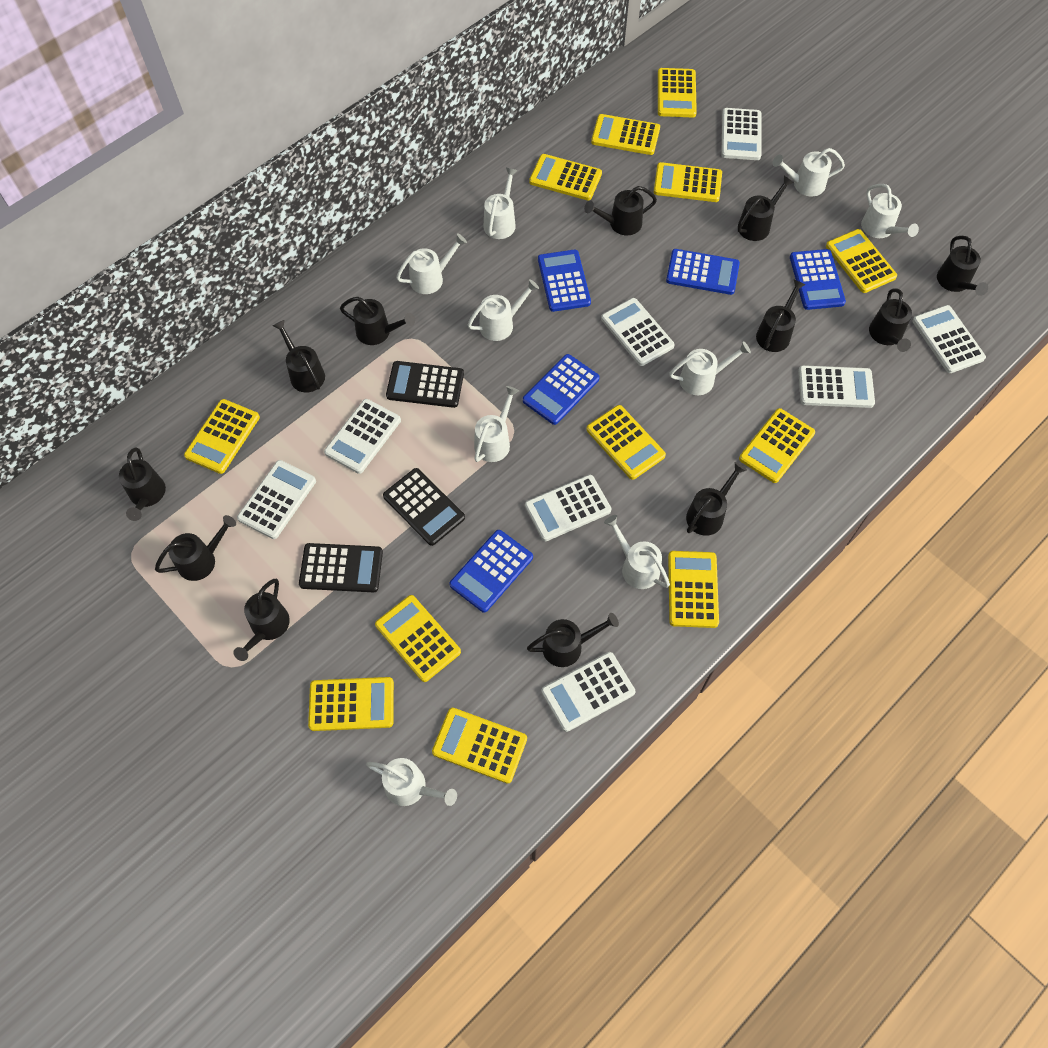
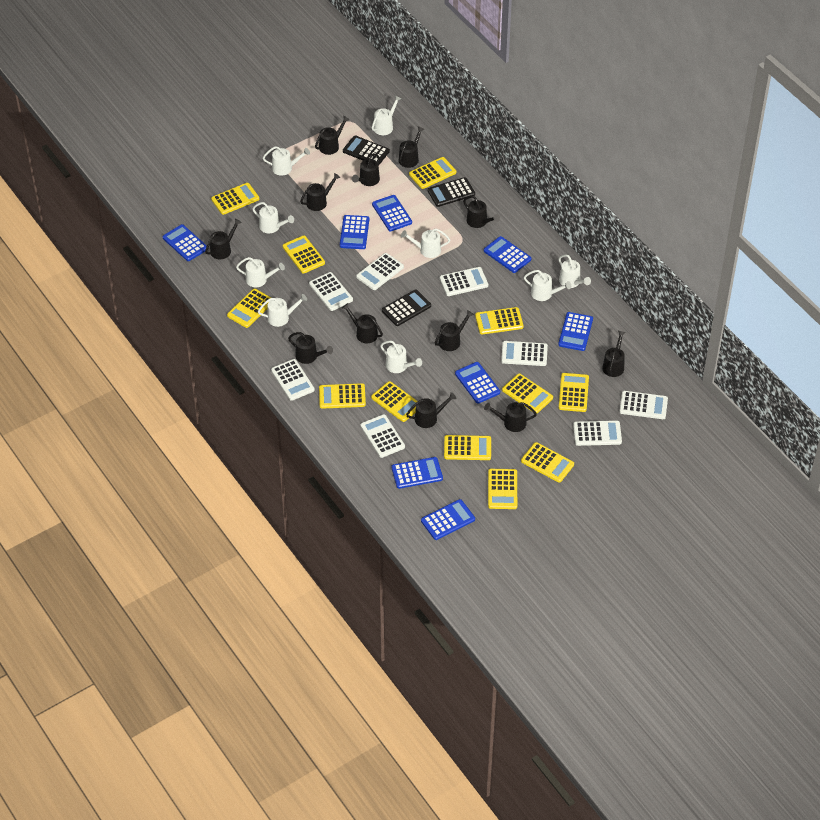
blue calculator: 5 -> 8

